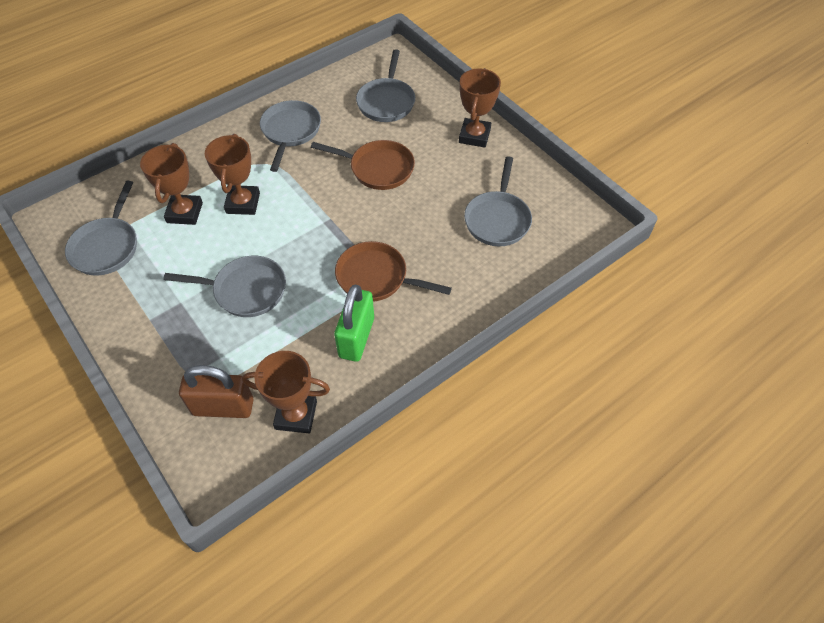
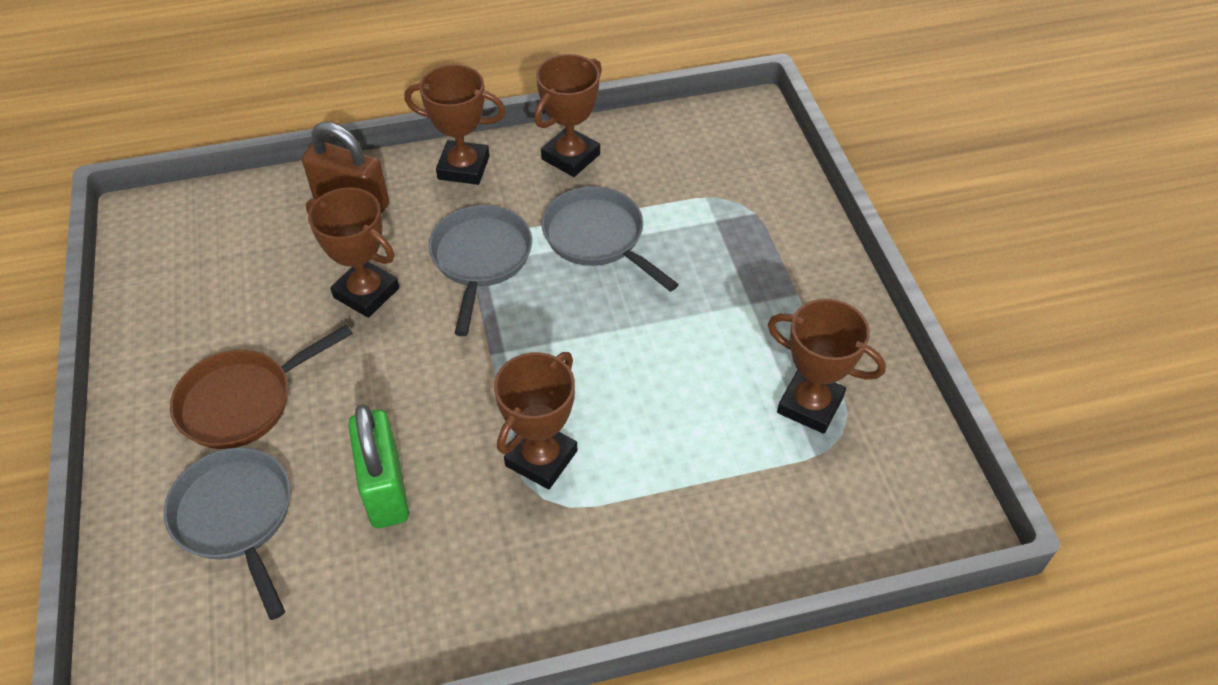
brown pan: 2 -> 1
brown trophy: 4 -> 5
grey pan: 5 -> 3

